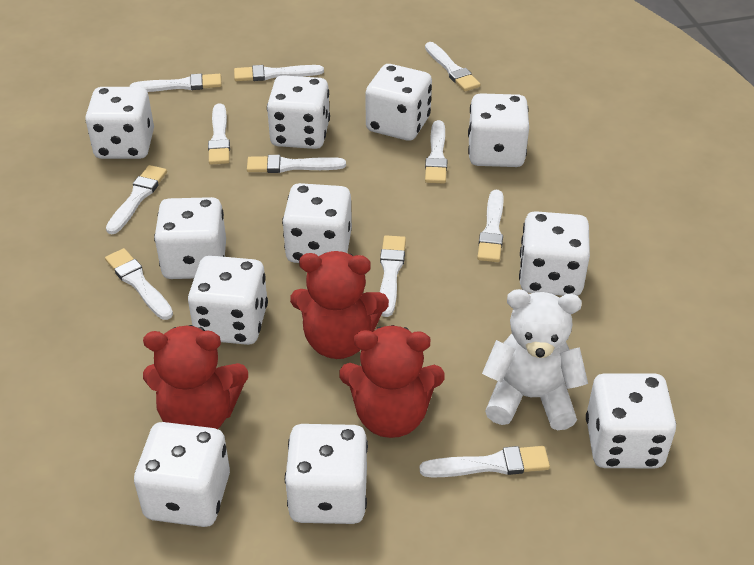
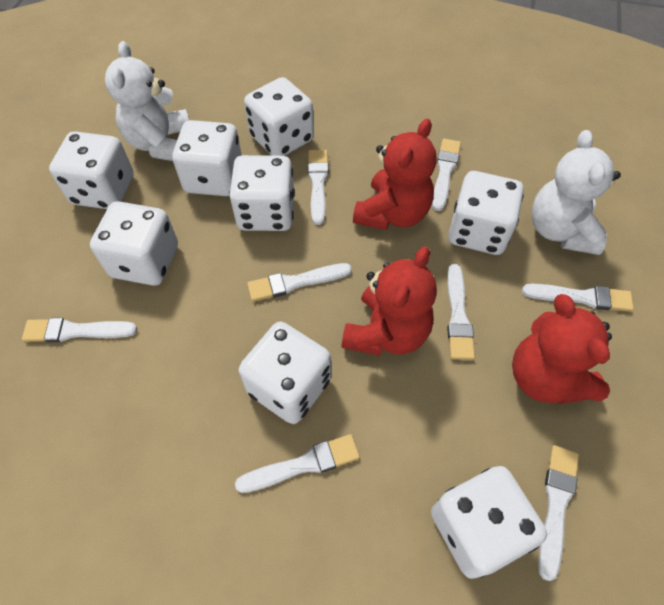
white brush: 11 -> 8
white dice: 11 -> 8
white teddy bear: 1 -> 2

